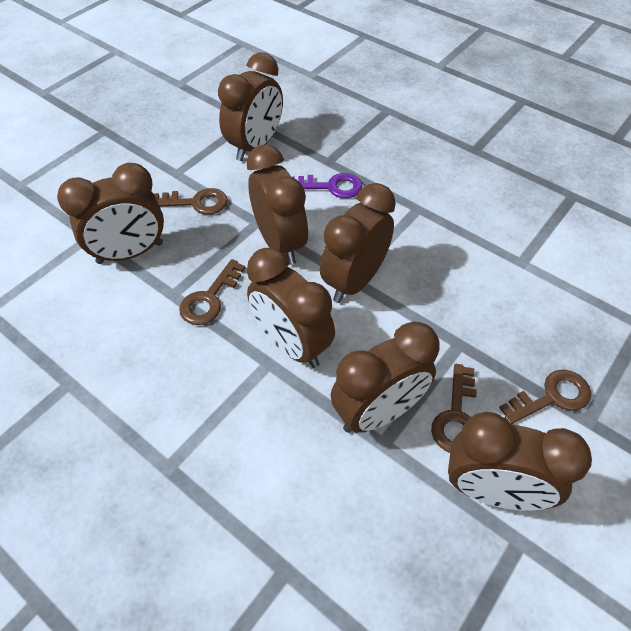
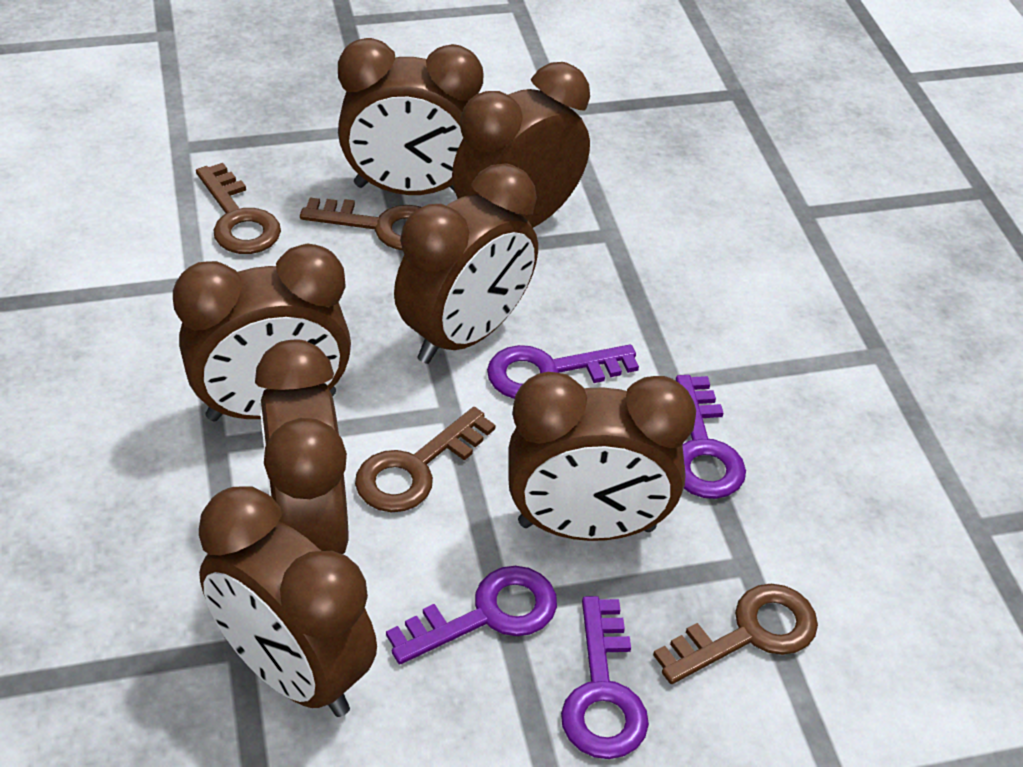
purple key: 1 -> 4

